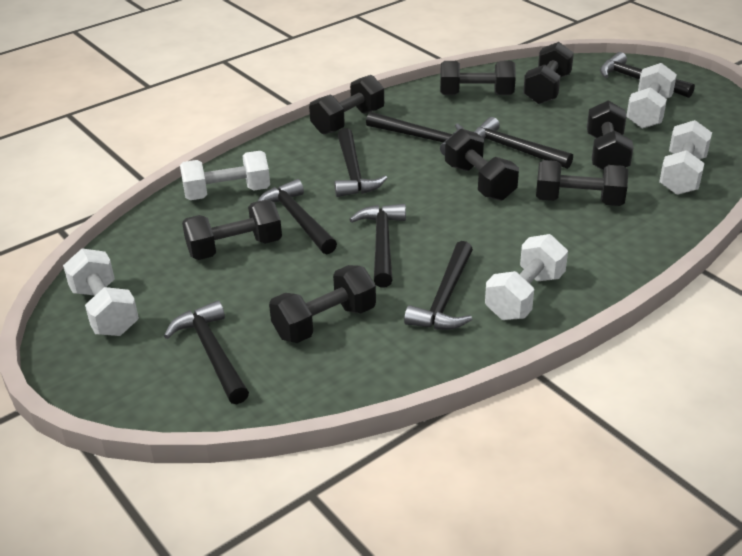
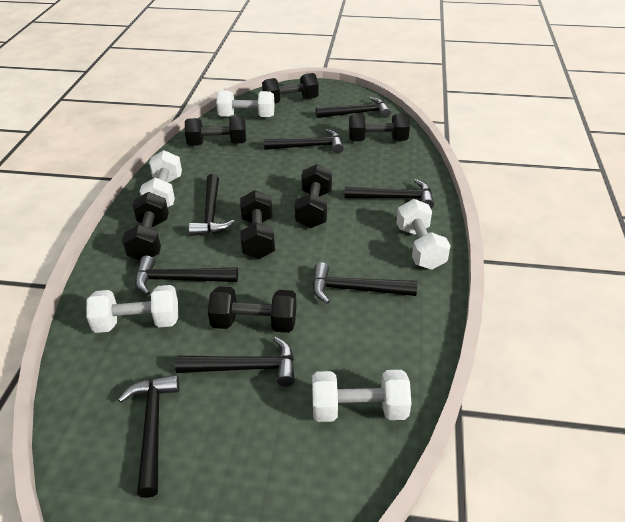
black dumbbell: 8 -> 7

